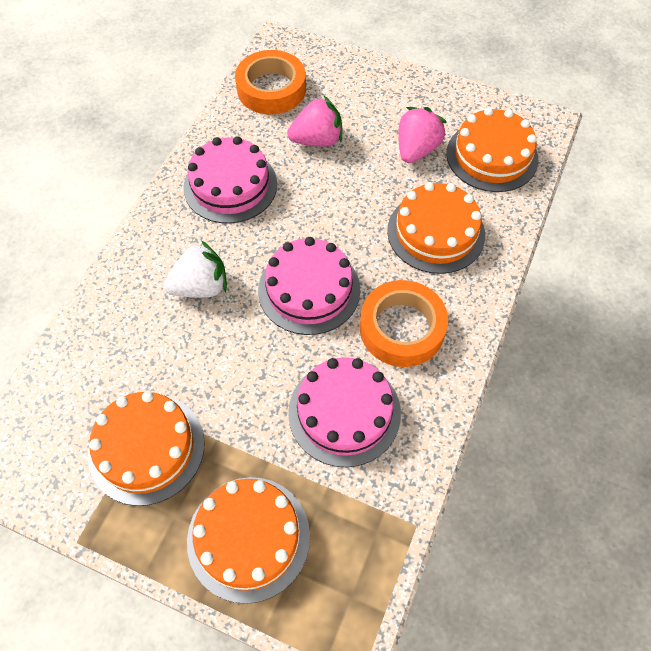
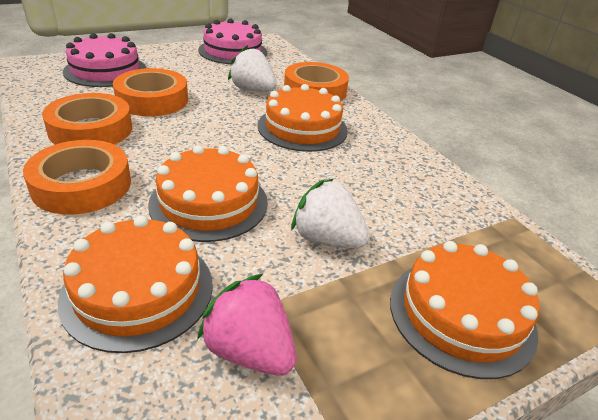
orange tape: 2 -> 4
pink cake: 3 -> 2
pink strawberry: 2 -> 1
white strawberry: 1 -> 2

